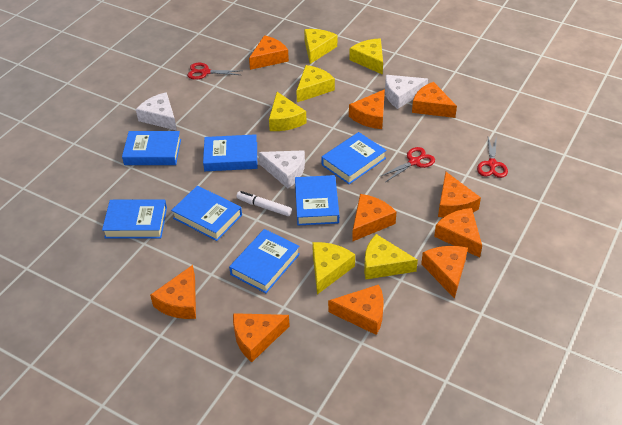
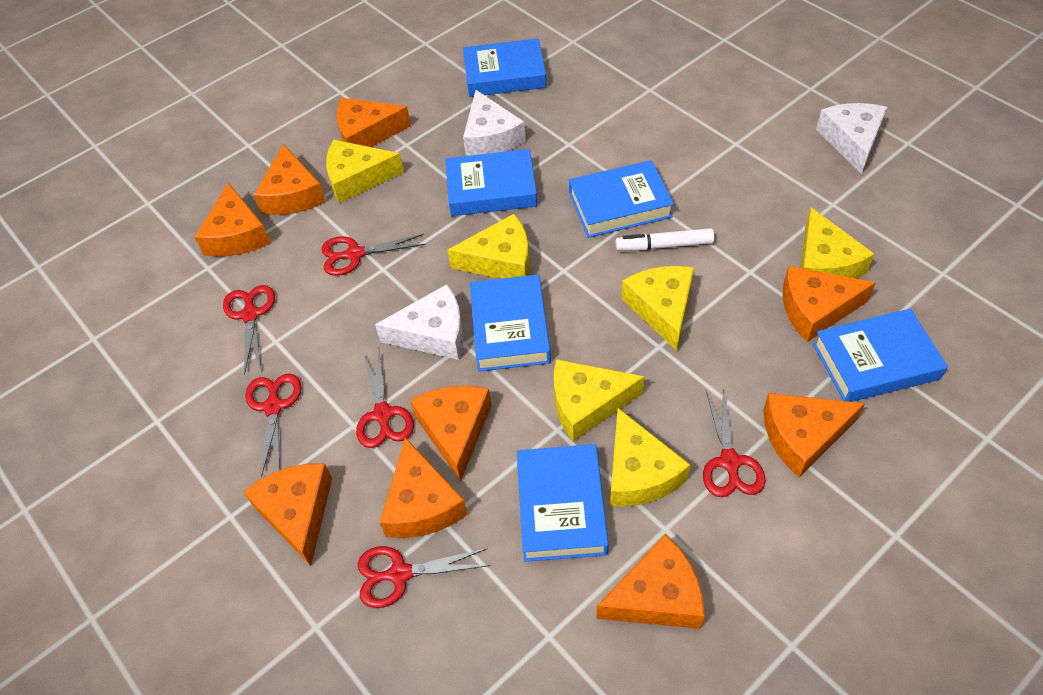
blue book: 7 -> 6
orange cheese: 10 -> 9
red scissors: 3 -> 6

